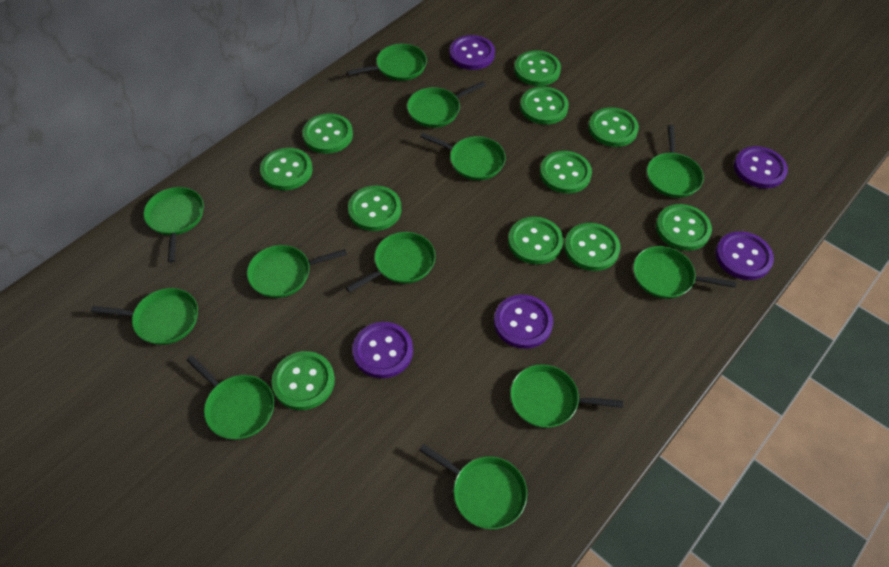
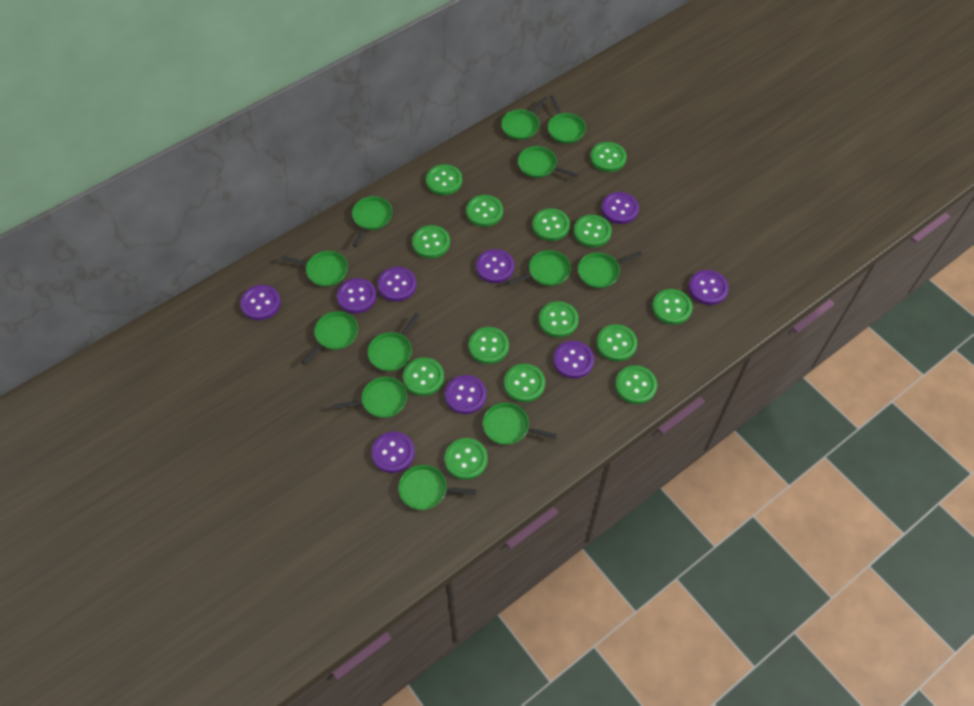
green button: 11 -> 14
purple button: 5 -> 9

